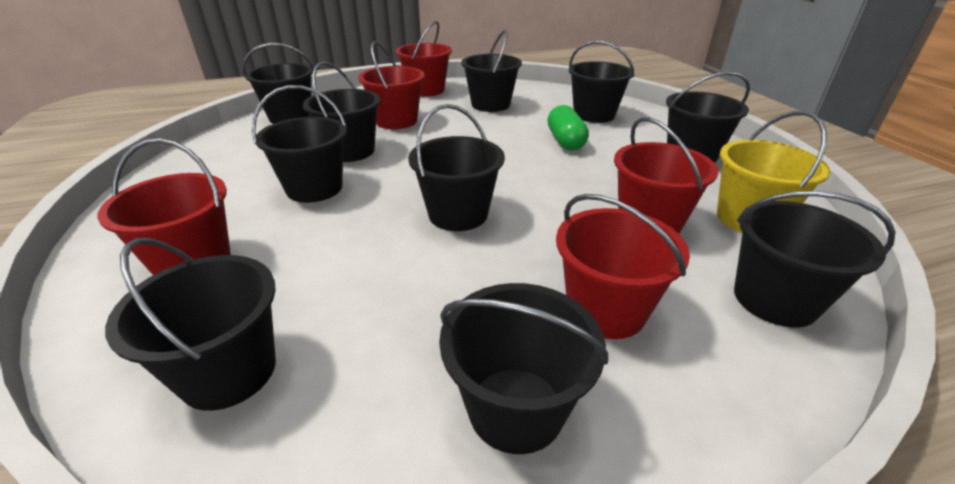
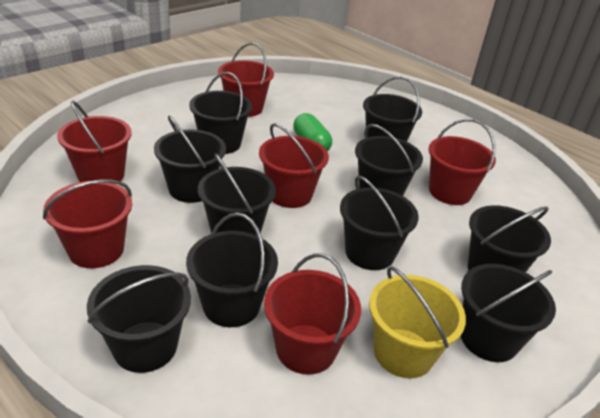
red bucket: 5 -> 6

